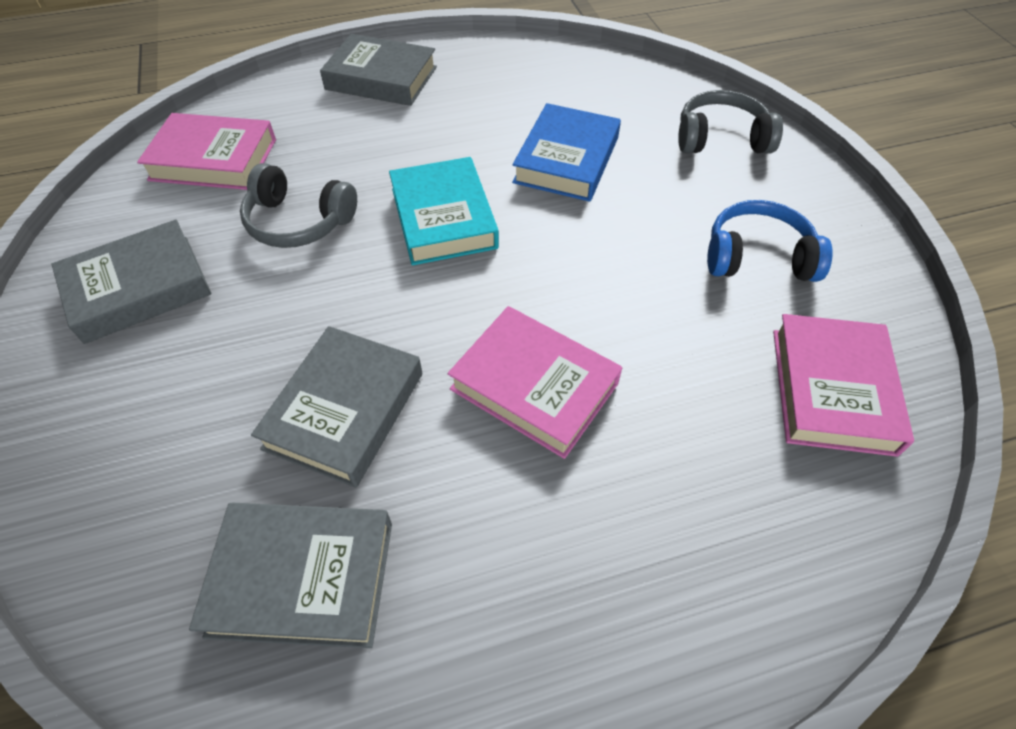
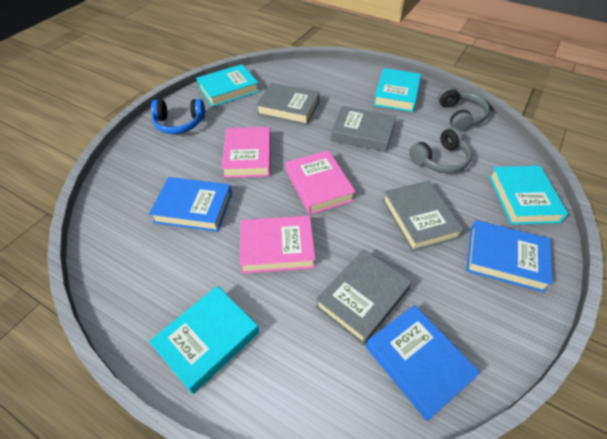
blue book: 1 -> 3
turquoise book: 1 -> 4

